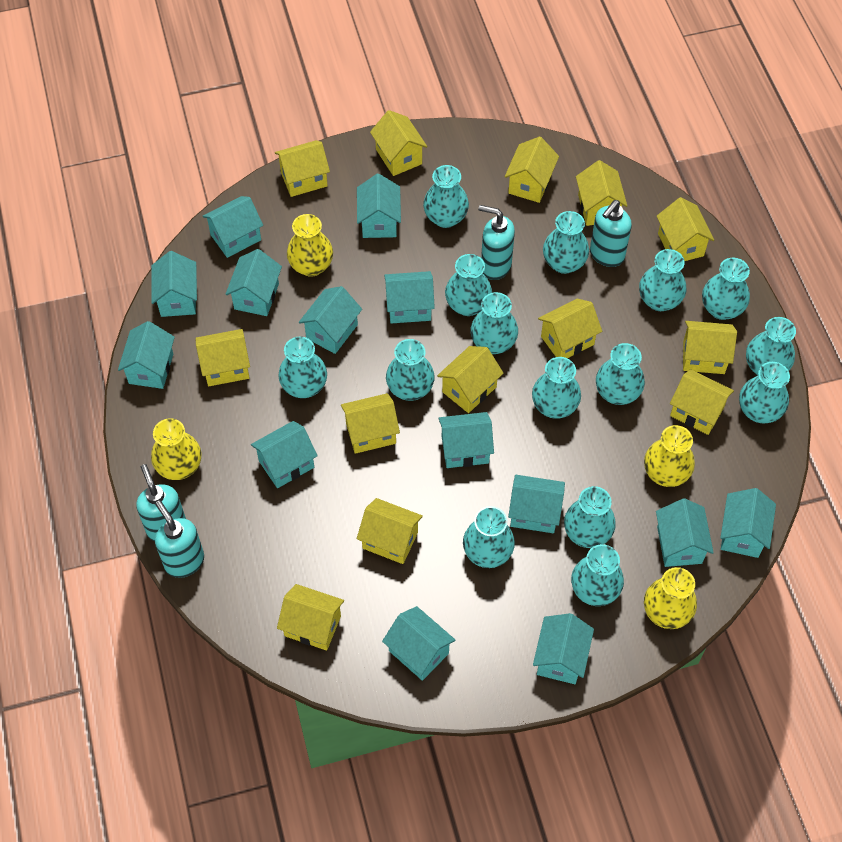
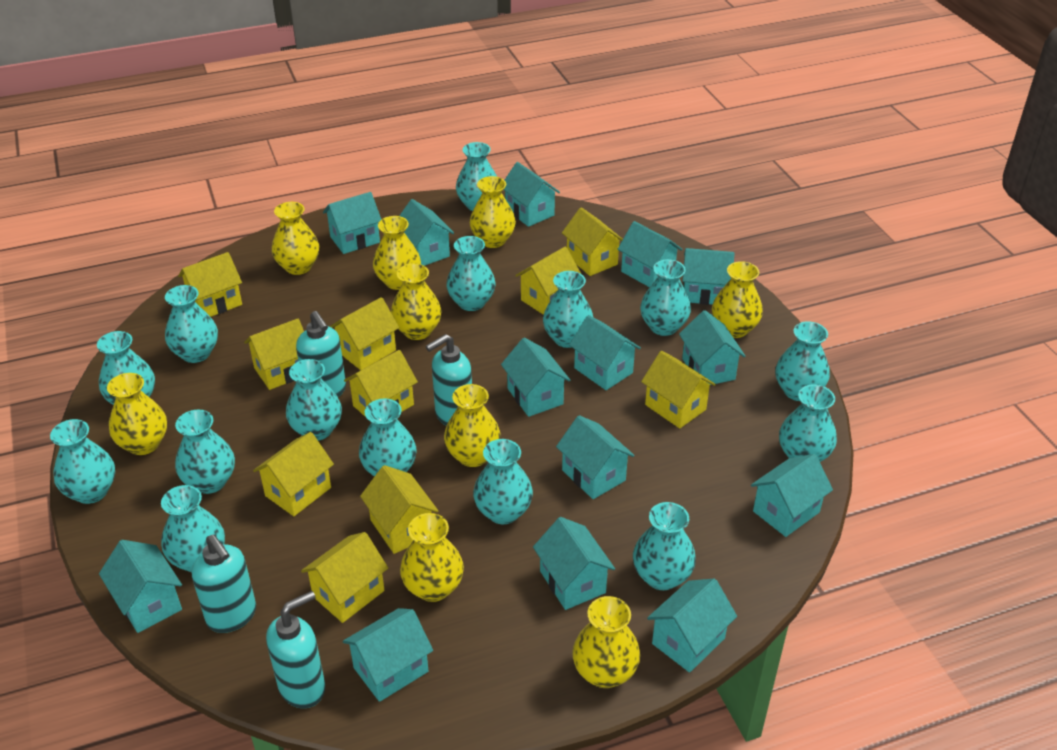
yellow house: 13 -> 10
yellow vase: 4 -> 9

